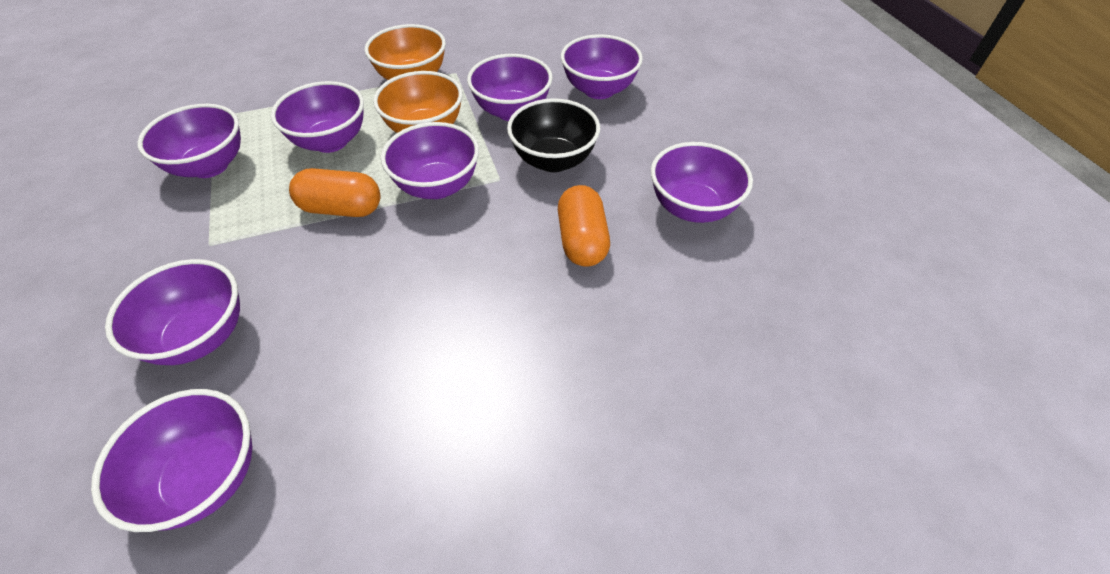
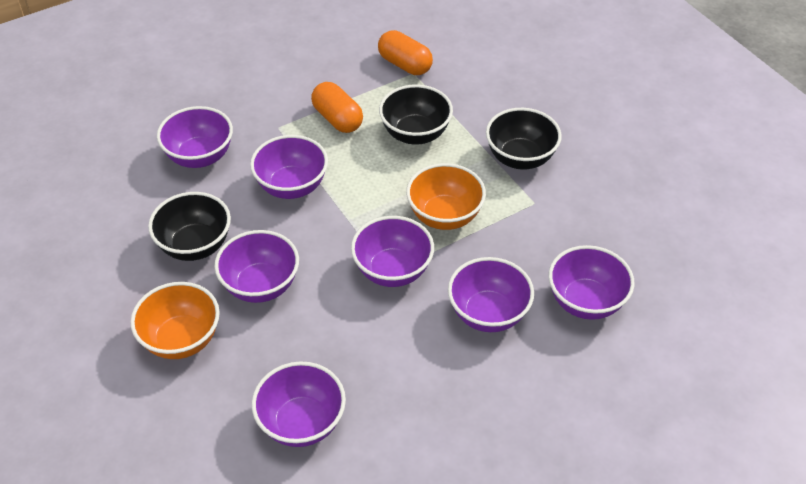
black bowl: 1 -> 3
purple bowl: 8 -> 7

